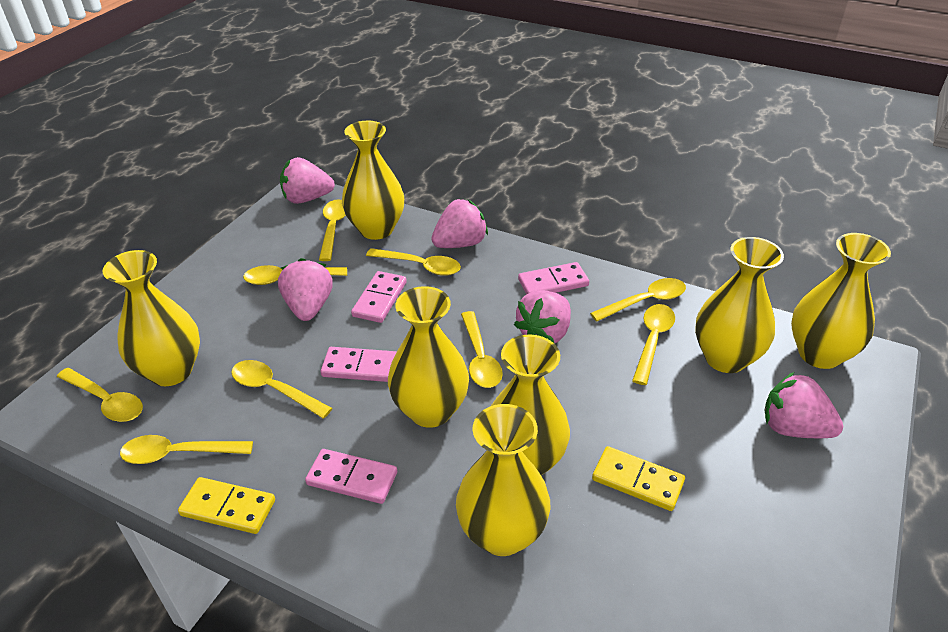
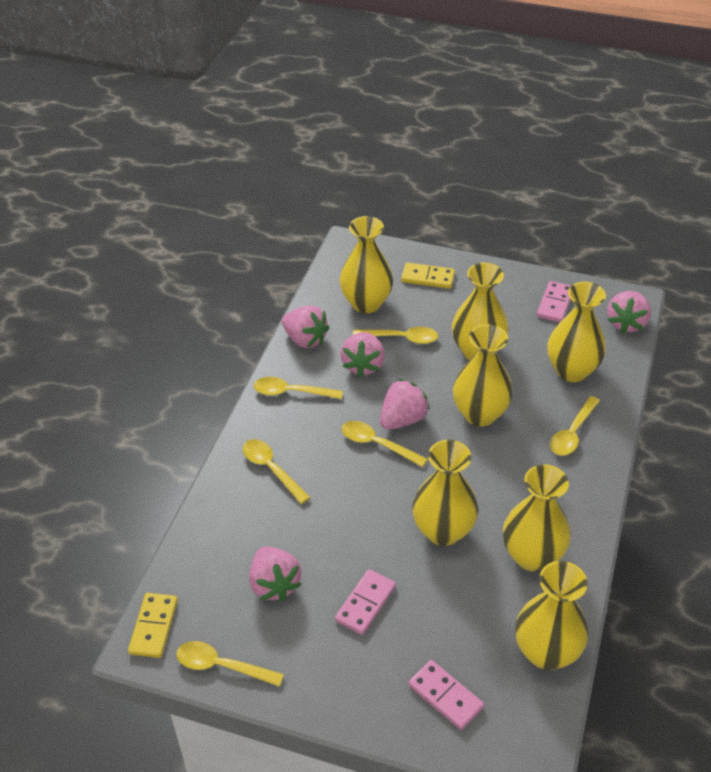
pink domino: 4 -> 3
yellow spoon: 9 -> 6

